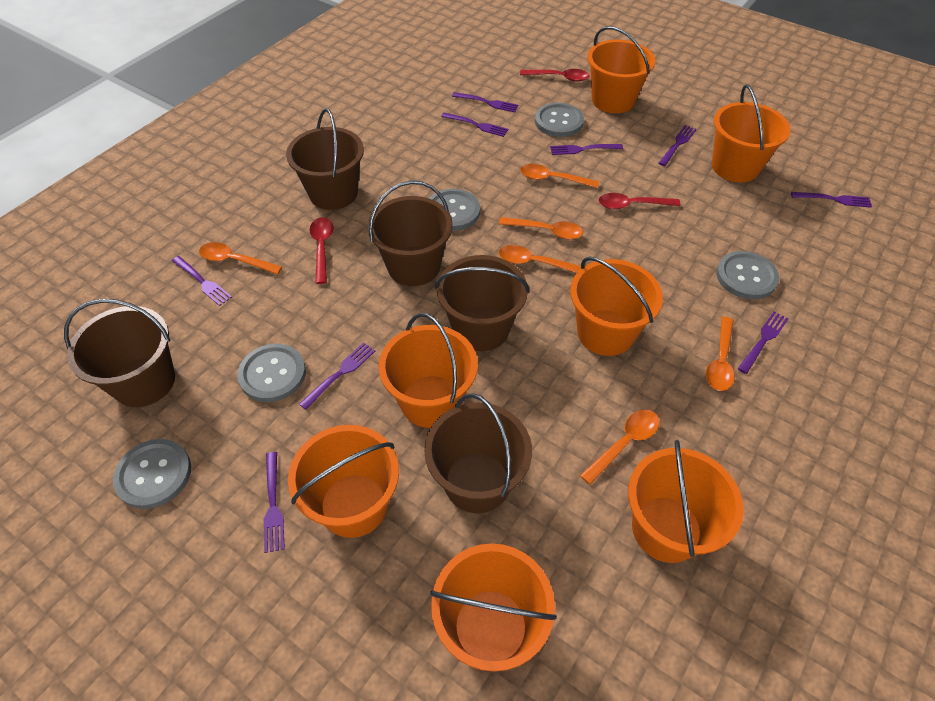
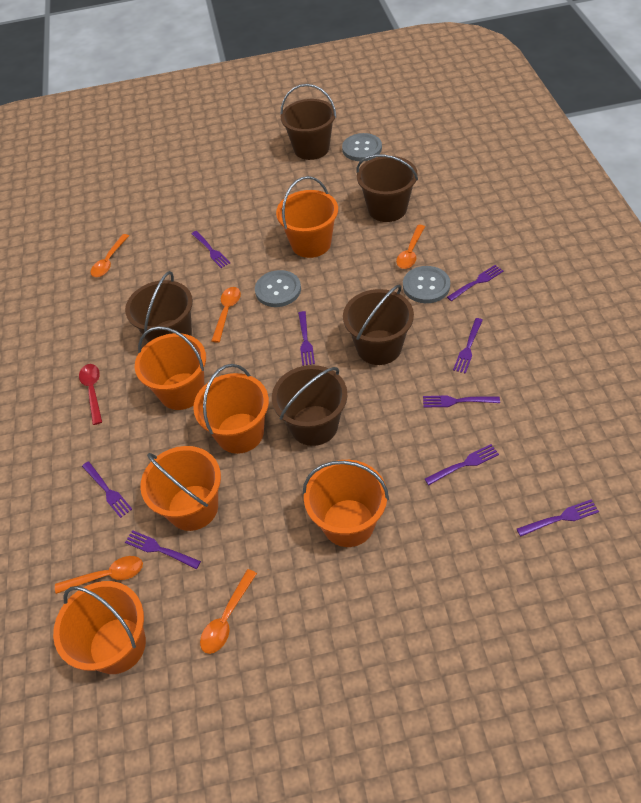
grey button: 5 -> 3
orange bucket: 7 -> 6
orange spoon: 6 -> 5
red spoon: 3 -> 1

